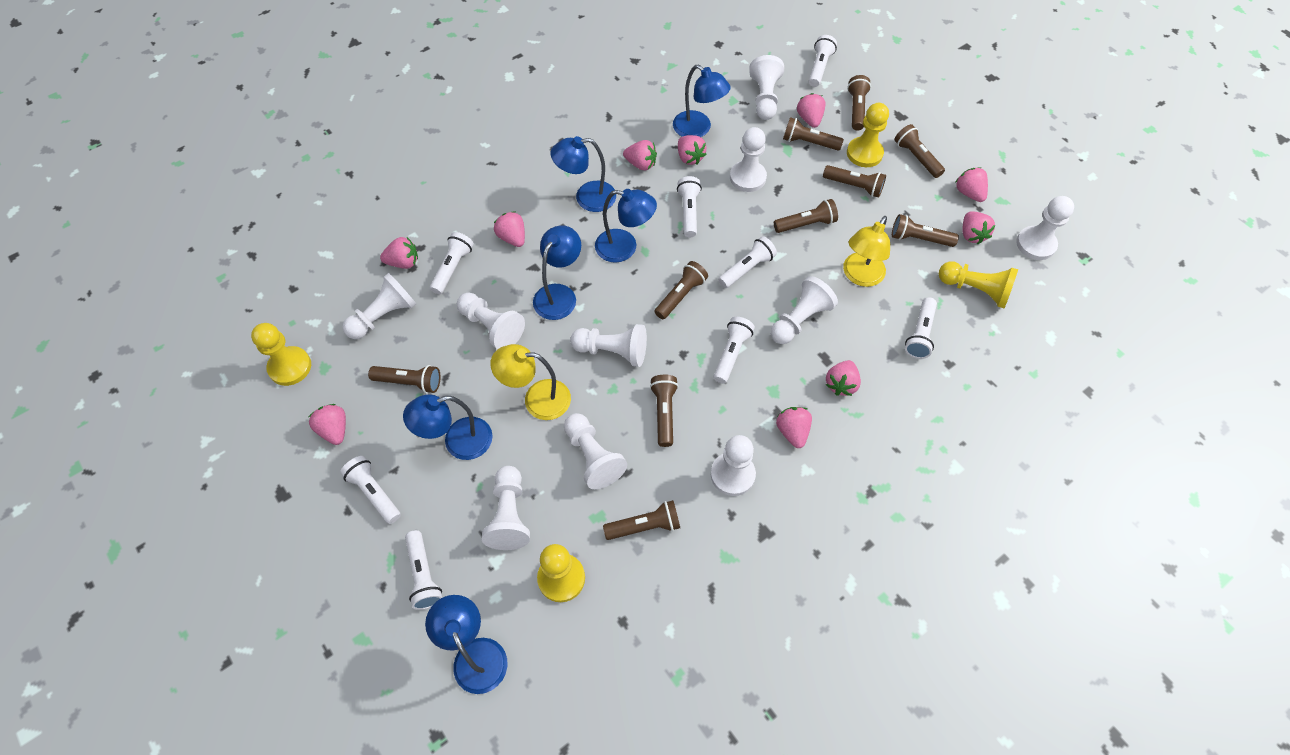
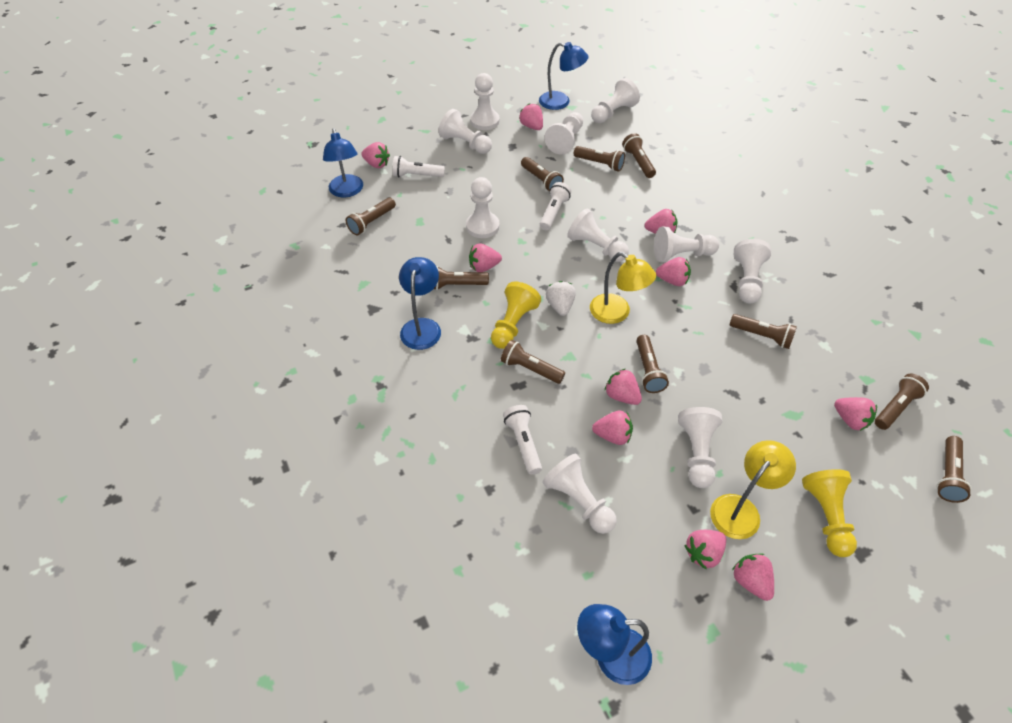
blue lamp: 6 -> 4
white flashlight: 8 -> 3
white strawberry: 0 -> 1
yellow pawn: 4 -> 2

